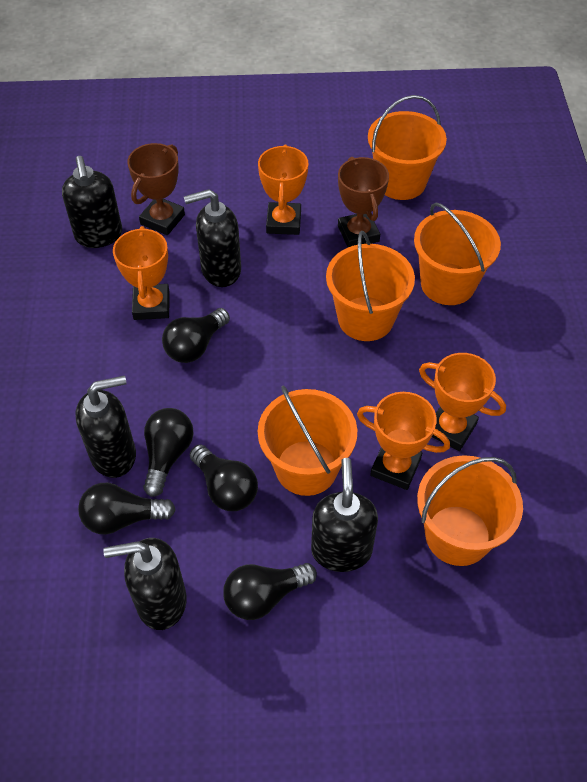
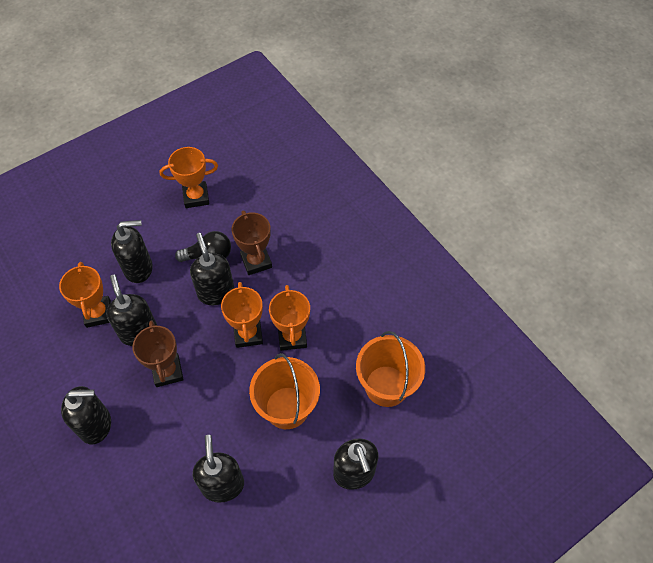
black light bulb: 5 -> 1
black soap dispenser: 5 -> 6
orange bucket: 5 -> 2

